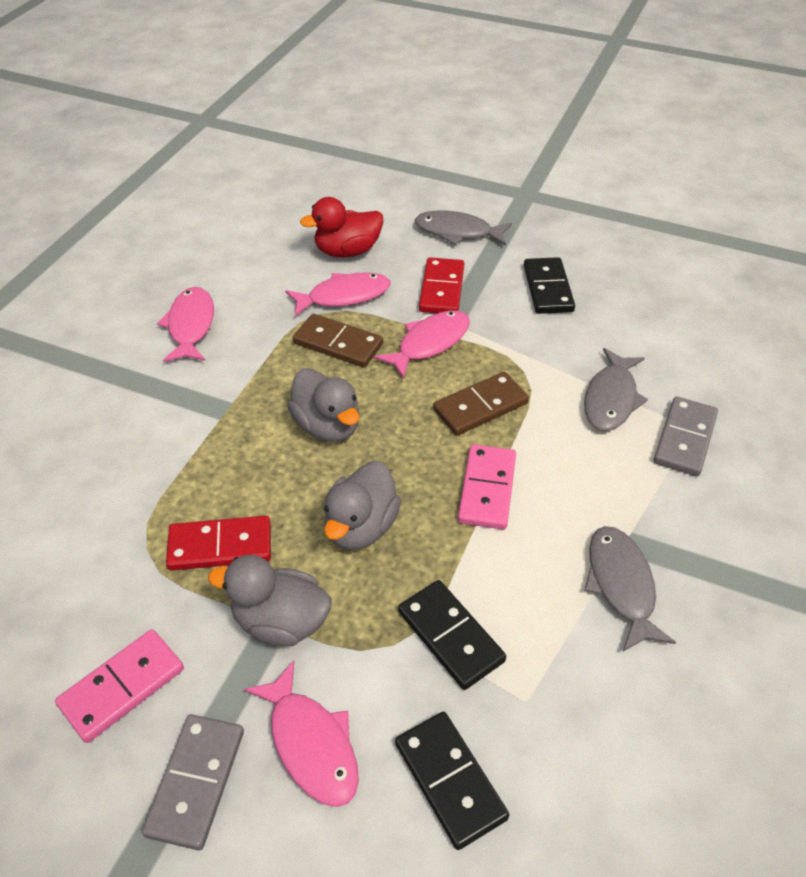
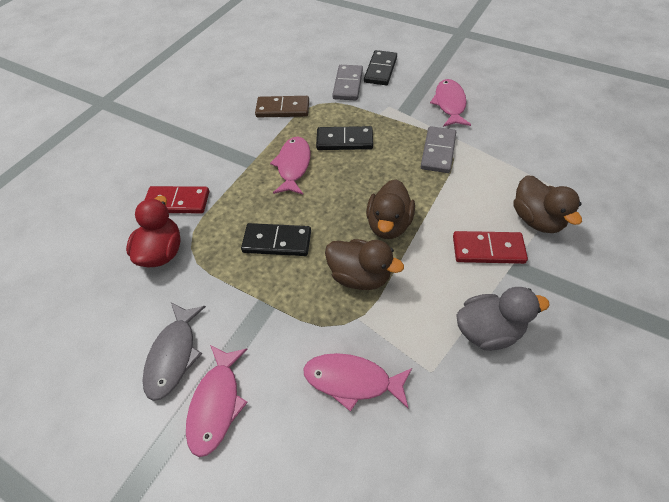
brown domino: 2 -> 1
brown duck: 0 -> 3
grey duck: 3 -> 1
grey fish: 3 -> 1
pink domino: 2 -> 0

